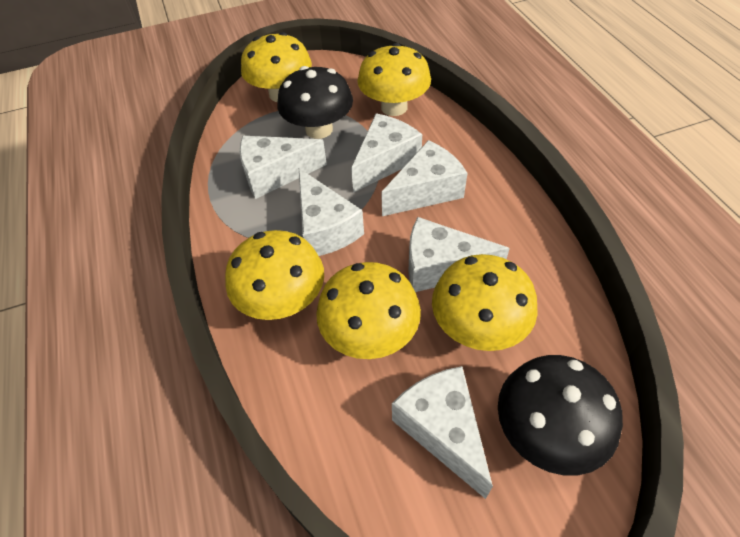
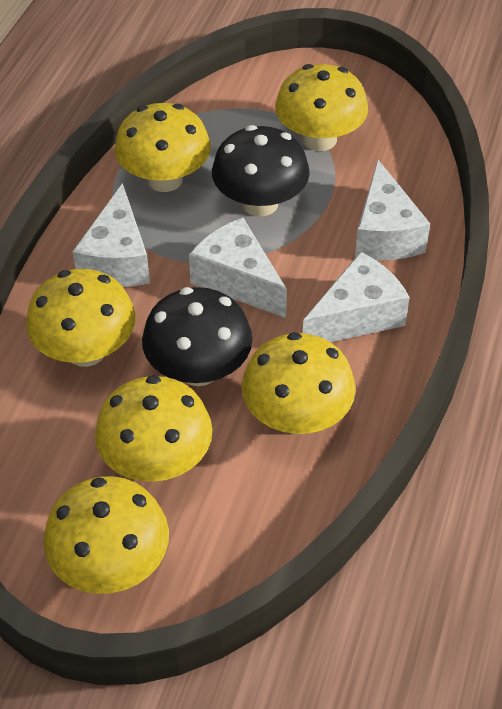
white cheese: 6 -> 4
yellow mushroom: 5 -> 6

